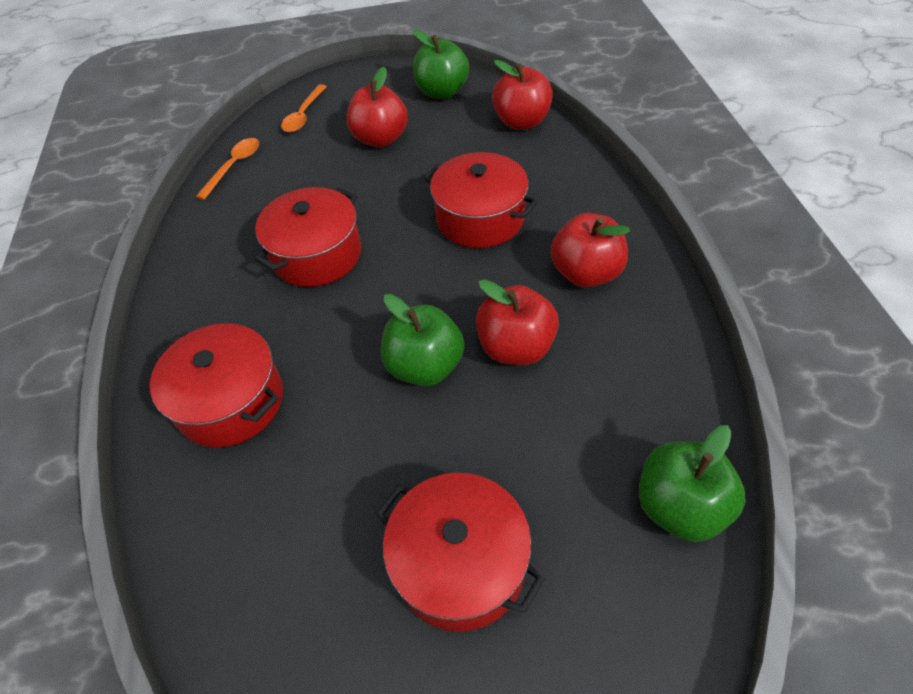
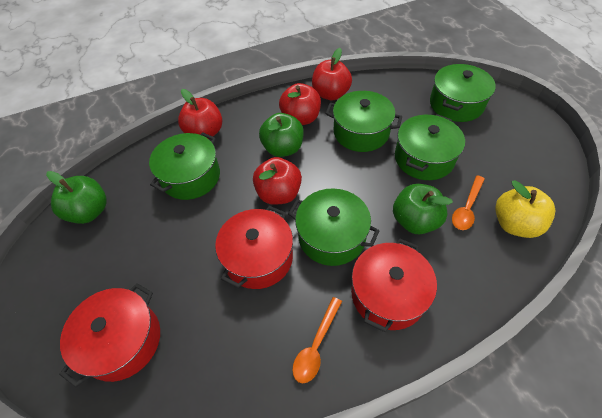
green pot: 0 -> 5
red pot: 4 -> 3
yellow apple: 0 -> 1

